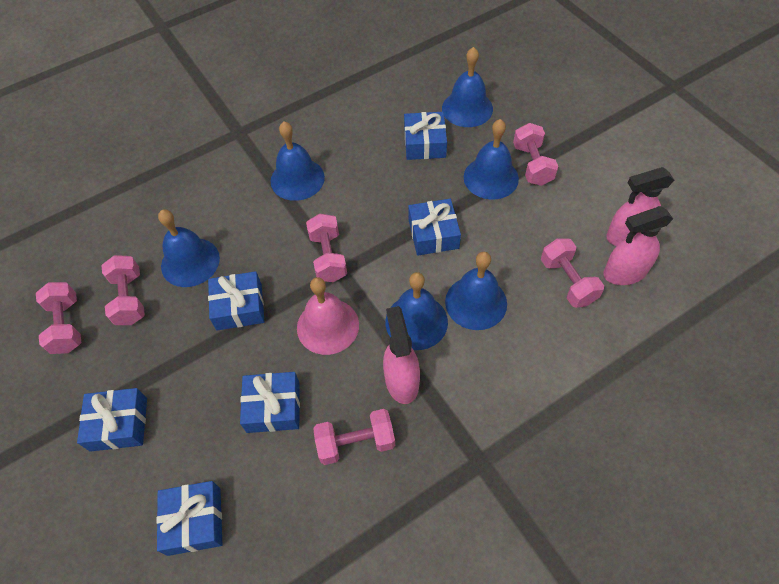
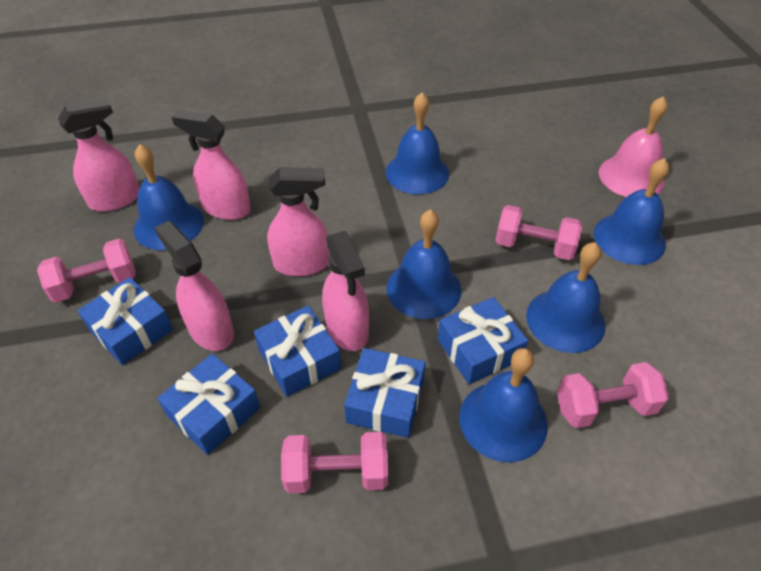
blue gift: 6 -> 5
pink dumbbell: 6 -> 4
pink spray bottle: 3 -> 5

